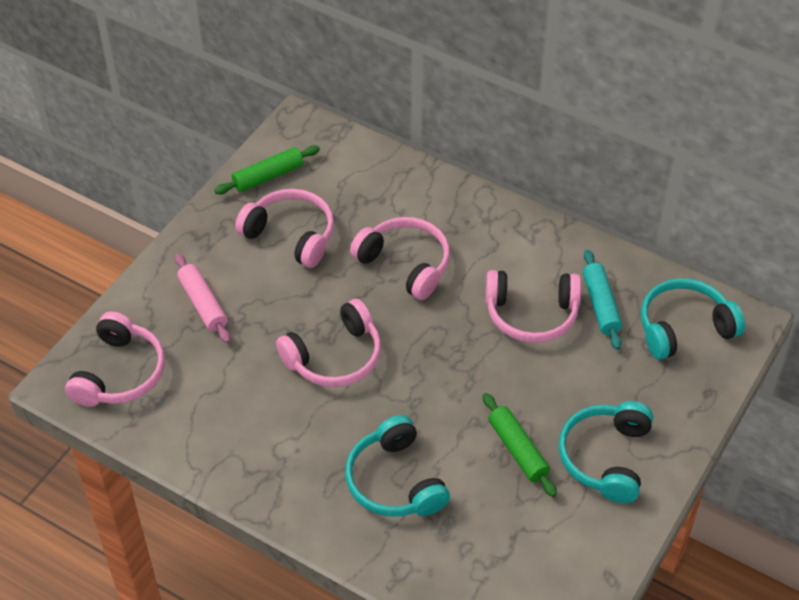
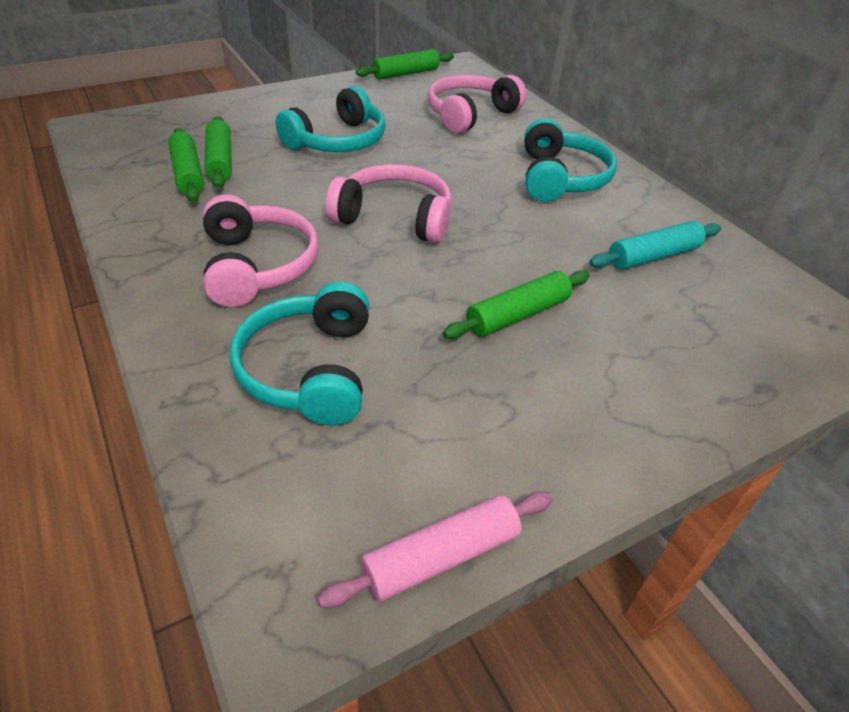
green rolling pin: 2 -> 4
pink headphones: 5 -> 3

